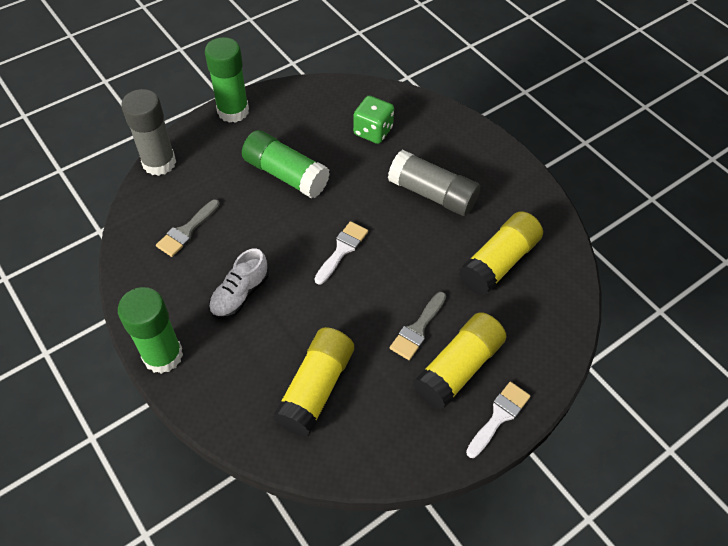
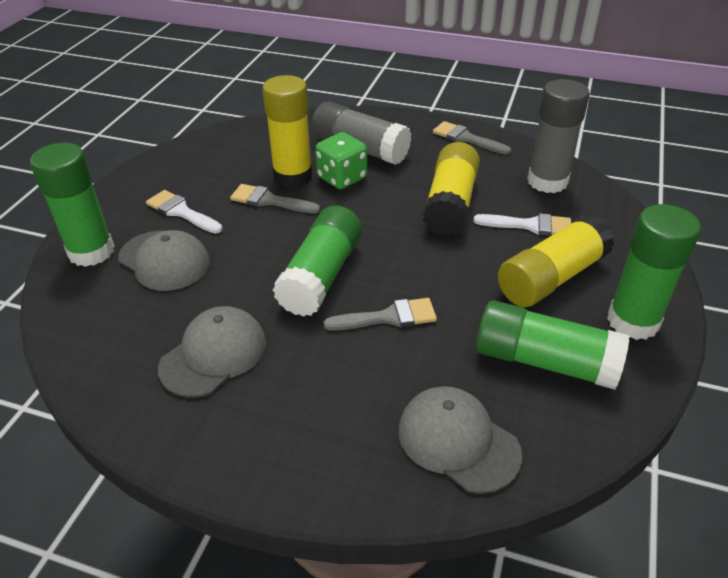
green glue stick: 3 -> 4
grey brush: 2 -> 3
grey cap: 0 -> 3
white shoe: 1 -> 0

